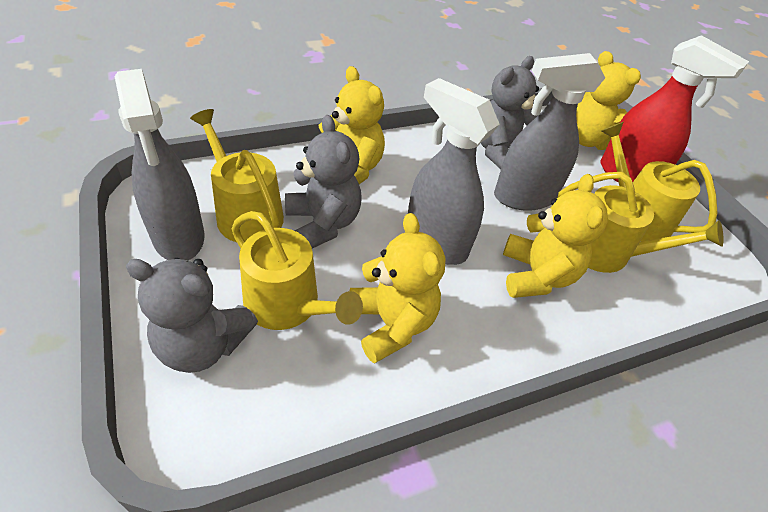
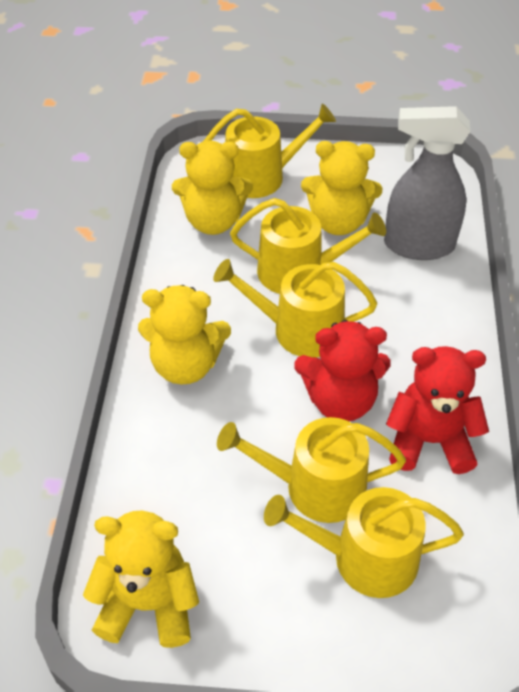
grey spray bottle: 3 -> 1
grey teddy bear: 3 -> 0
red spray bottle: 1 -> 0
red teddy bear: 0 -> 2
yellow watering can: 4 -> 5

